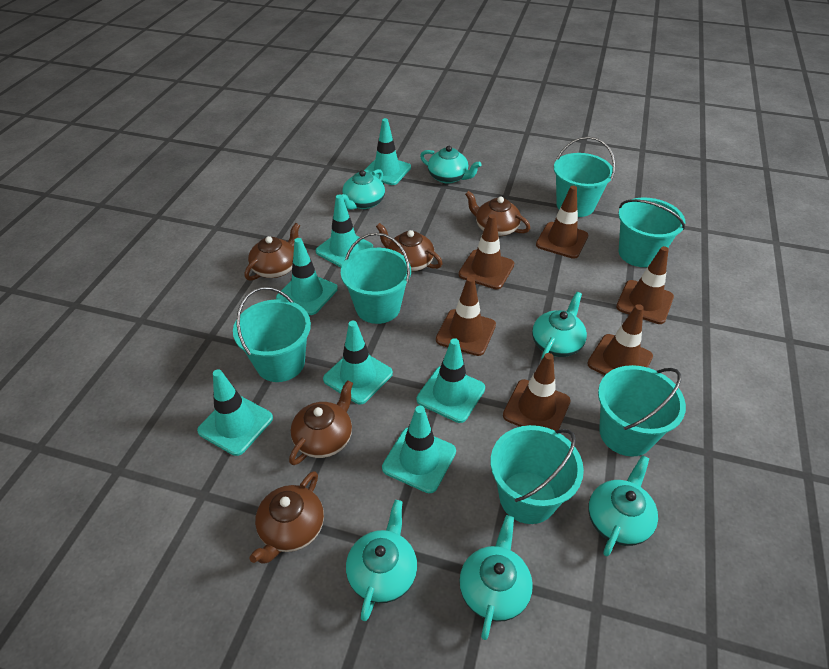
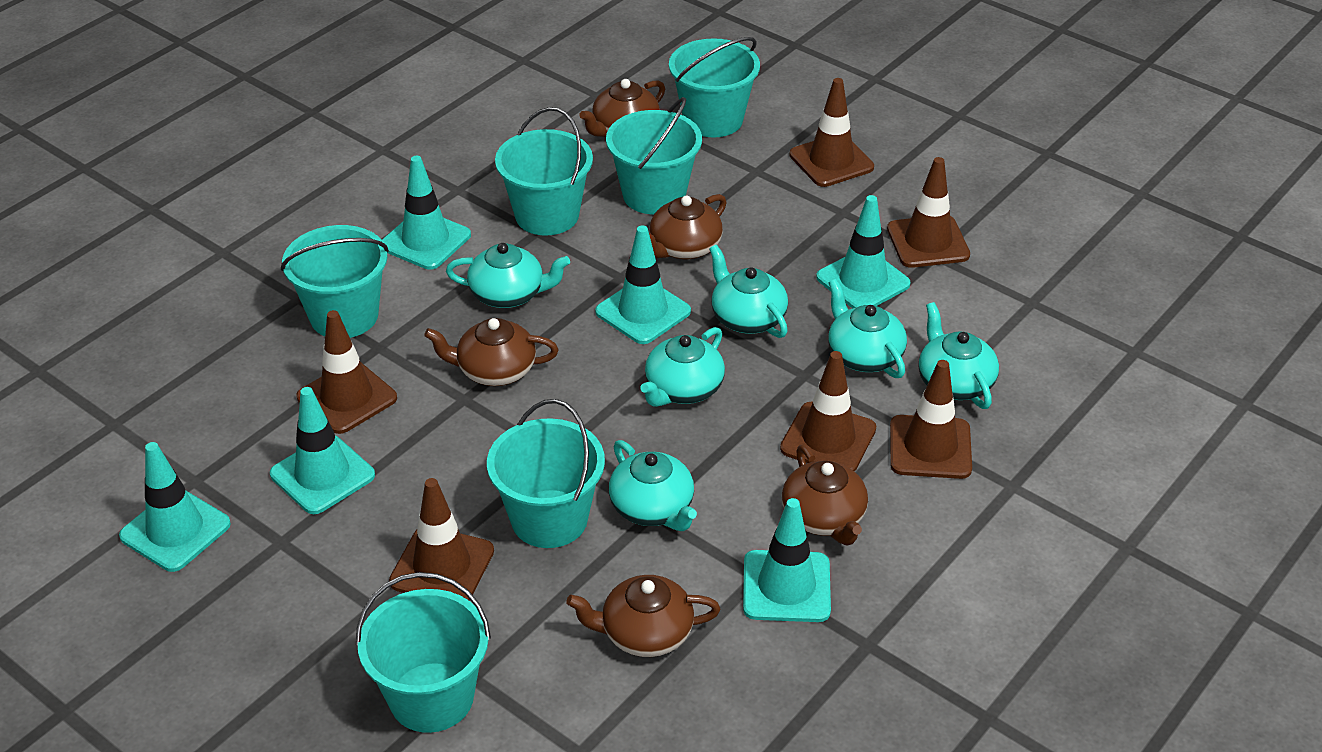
turquoise traffic cone: 7 -> 6

